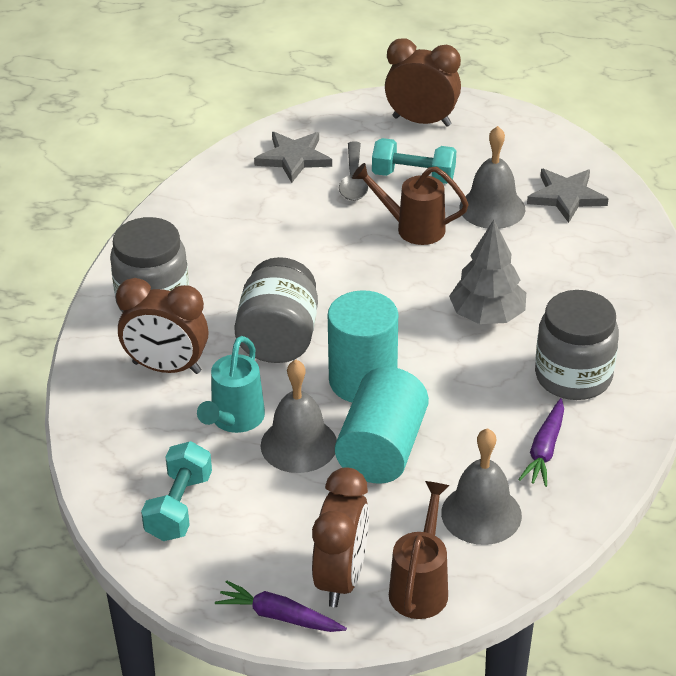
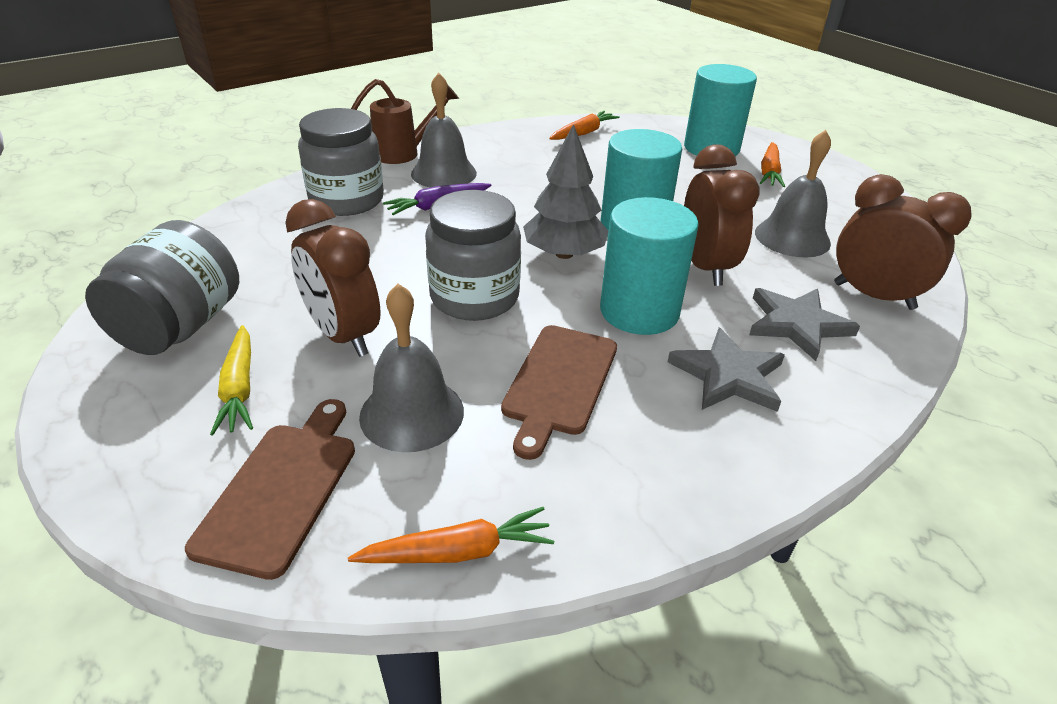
brown cutting board: 0 -> 2
brown watering can: 2 -> 1
grey spoon: 1 -> 0
orange carrot: 0 -> 3
purple carrot: 2 -> 1
turquoise cylinder: 2 -> 3
turquoise dumbbell: 2 -> 0
turquoise watering can: 1 -> 0
yellow carrot: 0 -> 1

